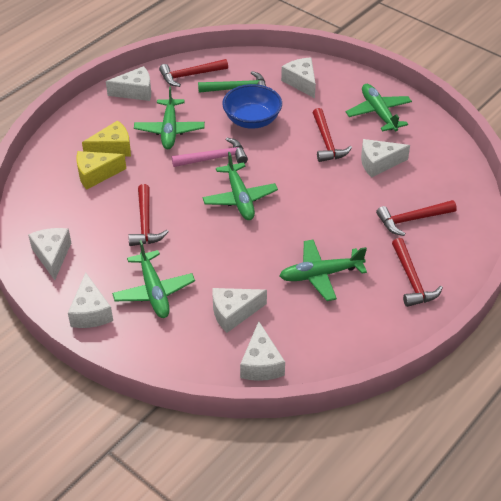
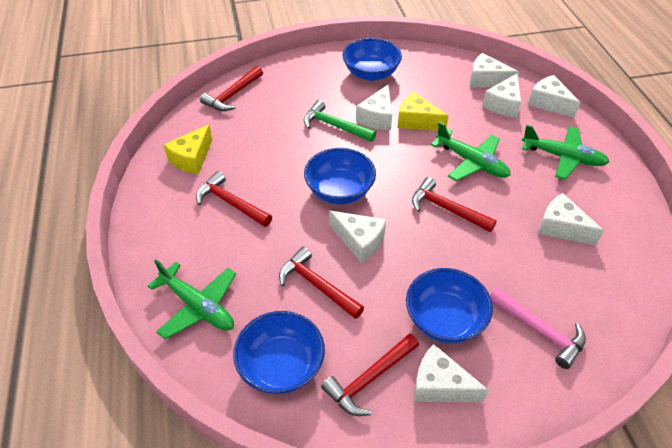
blue bowl: 1 -> 4
green plane: 5 -> 3

